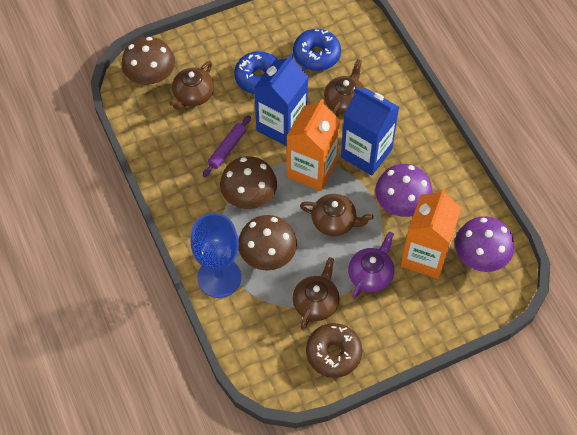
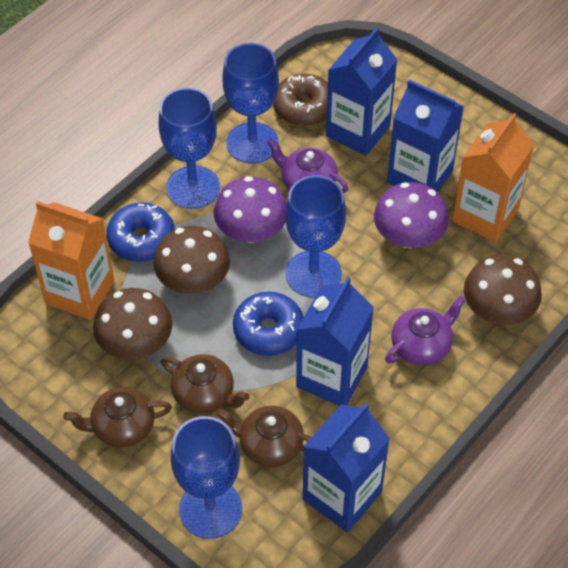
blue carton: 2 -> 4
blue goblet: 1 -> 4
brown teapot: 4 -> 3
purple rolling pin: 1 -> 0
purple teapot: 1 -> 2

